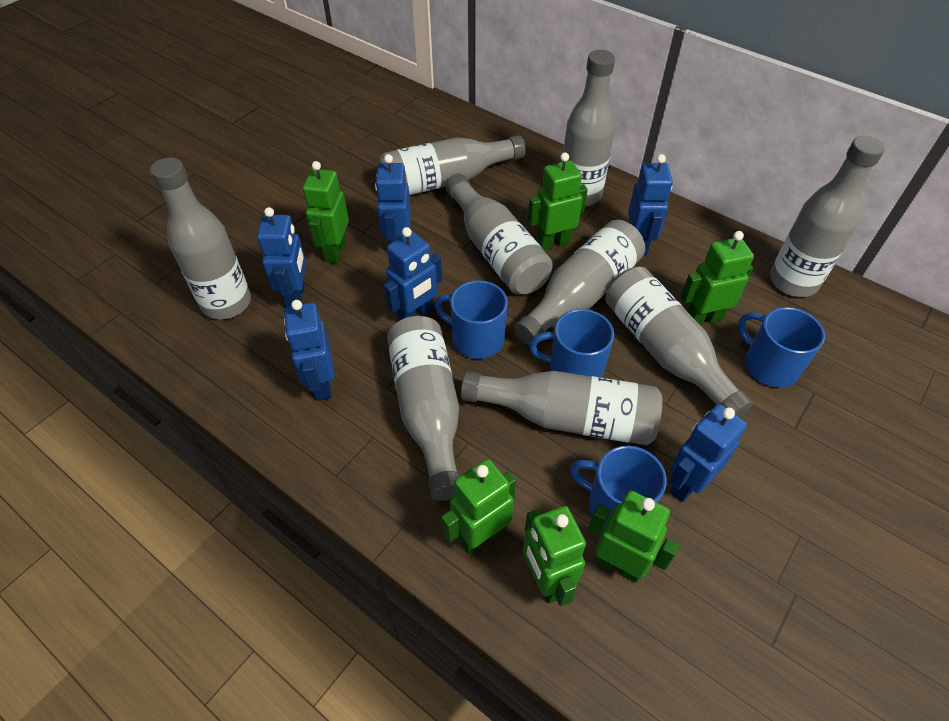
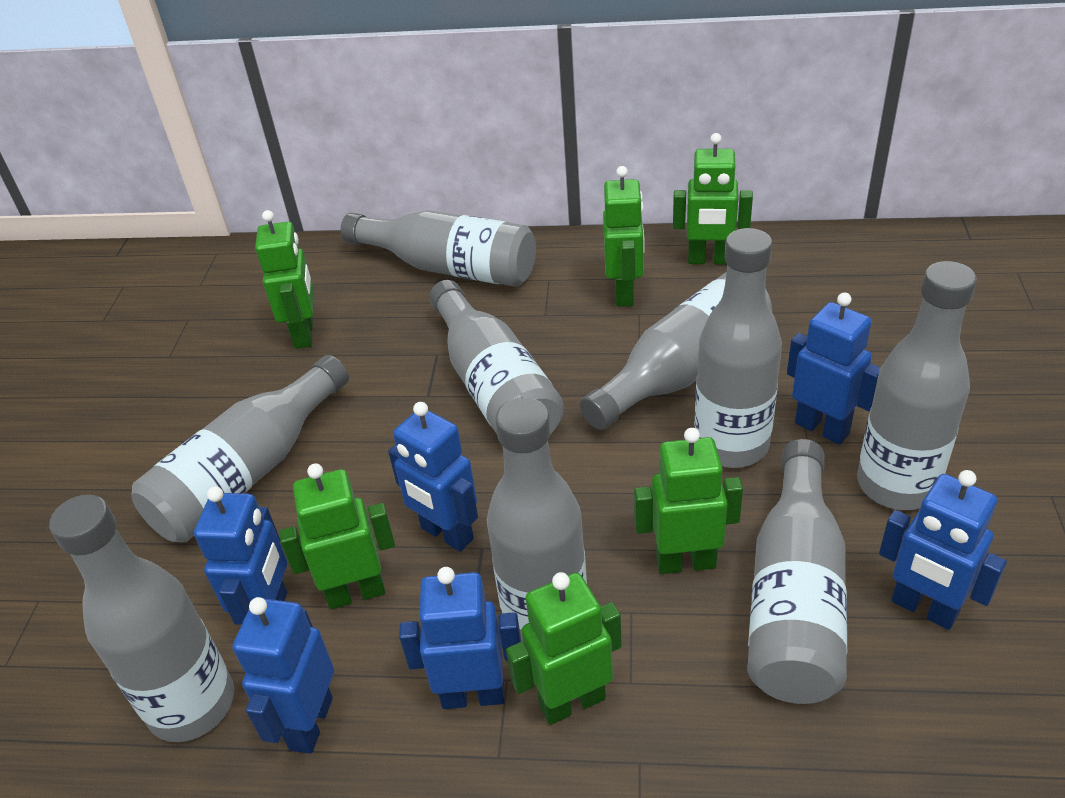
blue mug: 4 -> 0

